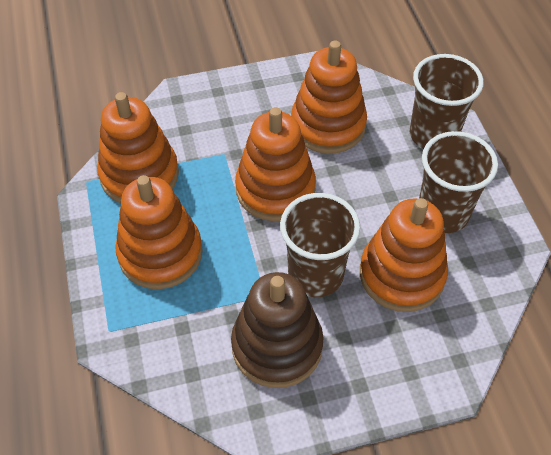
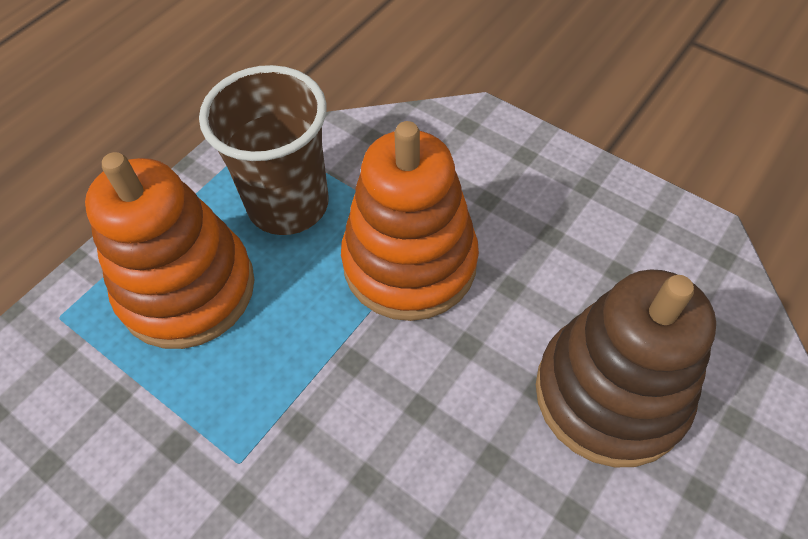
brown cup: 3 -> 1
orange stacking toy: 5 -> 2

